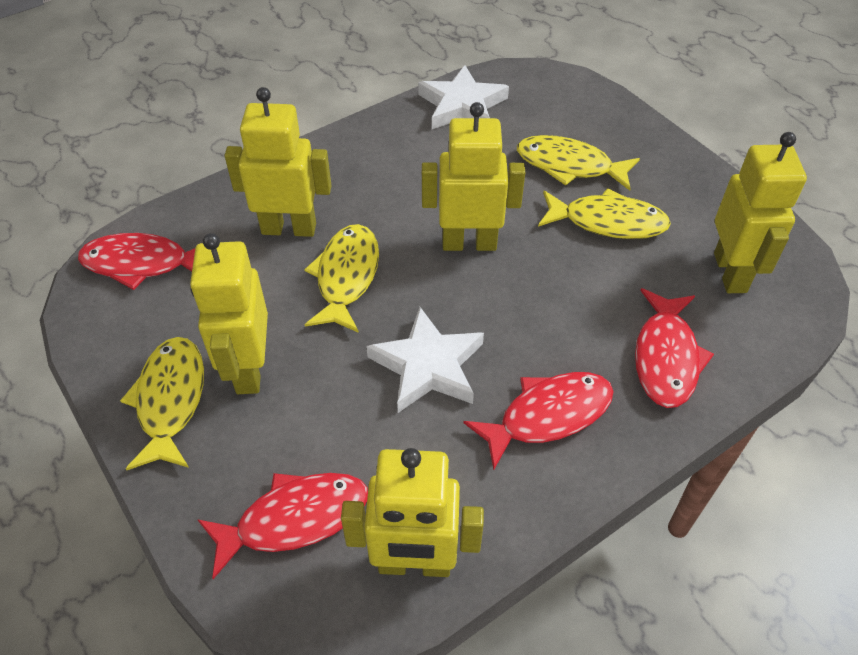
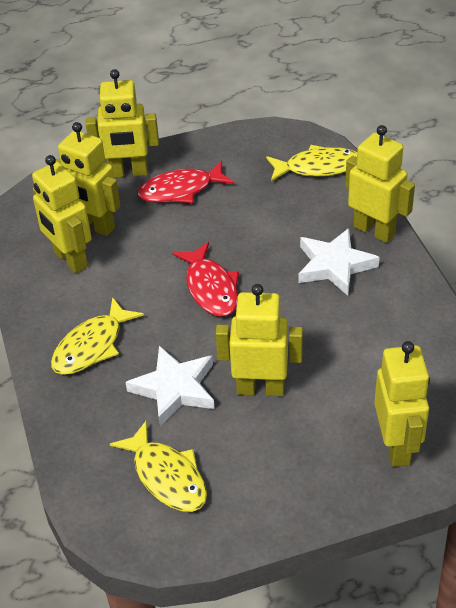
red fish: 4 -> 2
yellow fish: 4 -> 3
yellow robot: 5 -> 6

